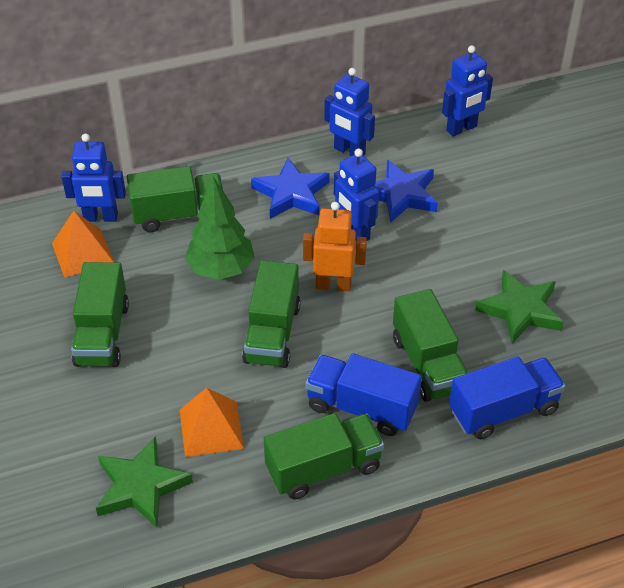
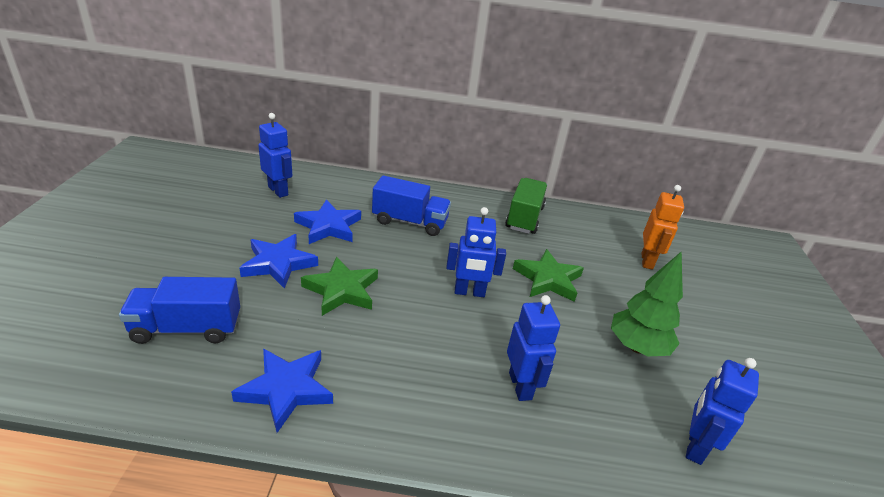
blue star: 2 -> 3
green truck: 5 -> 1
orange pyramid: 2 -> 0

